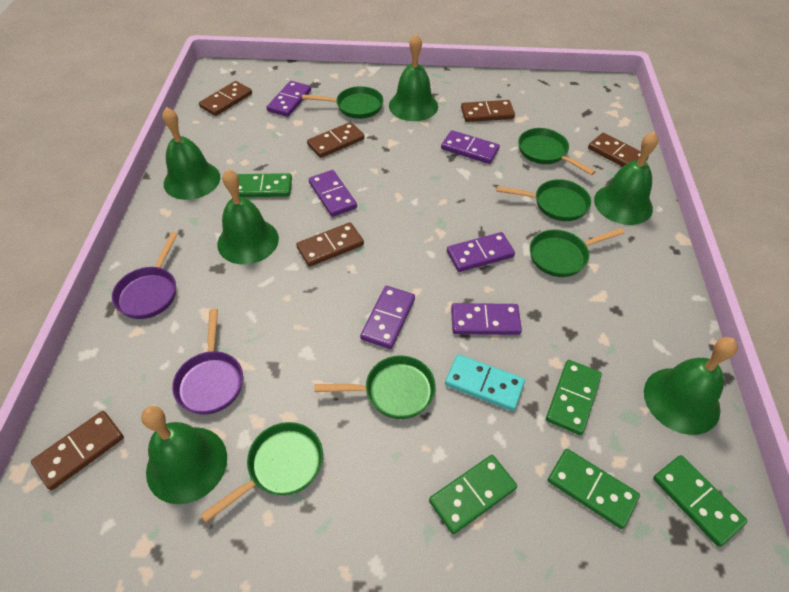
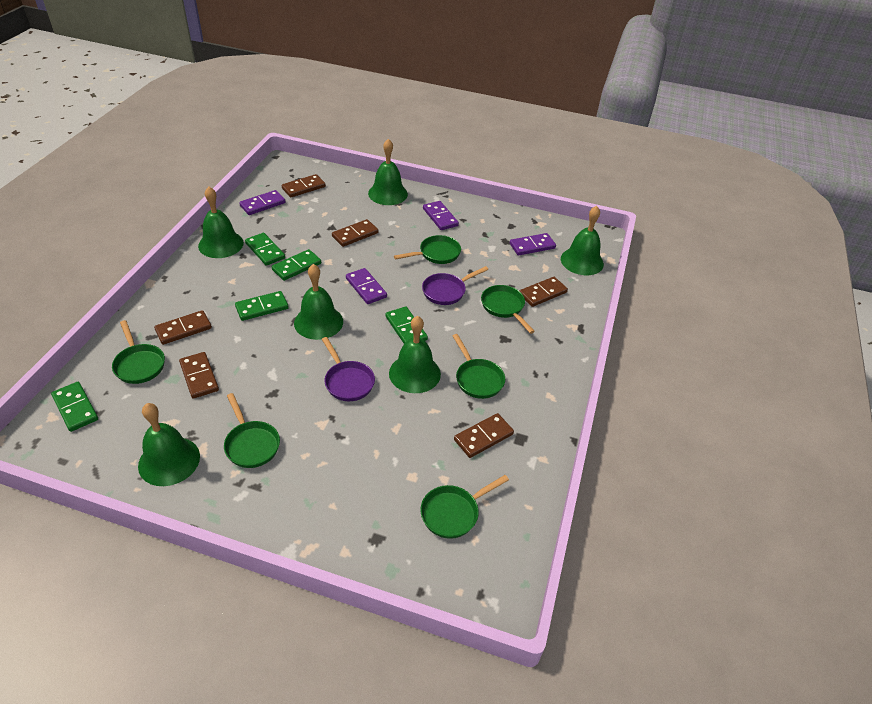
purple domino: 6 -> 4
turquoise domino: 1 -> 0

